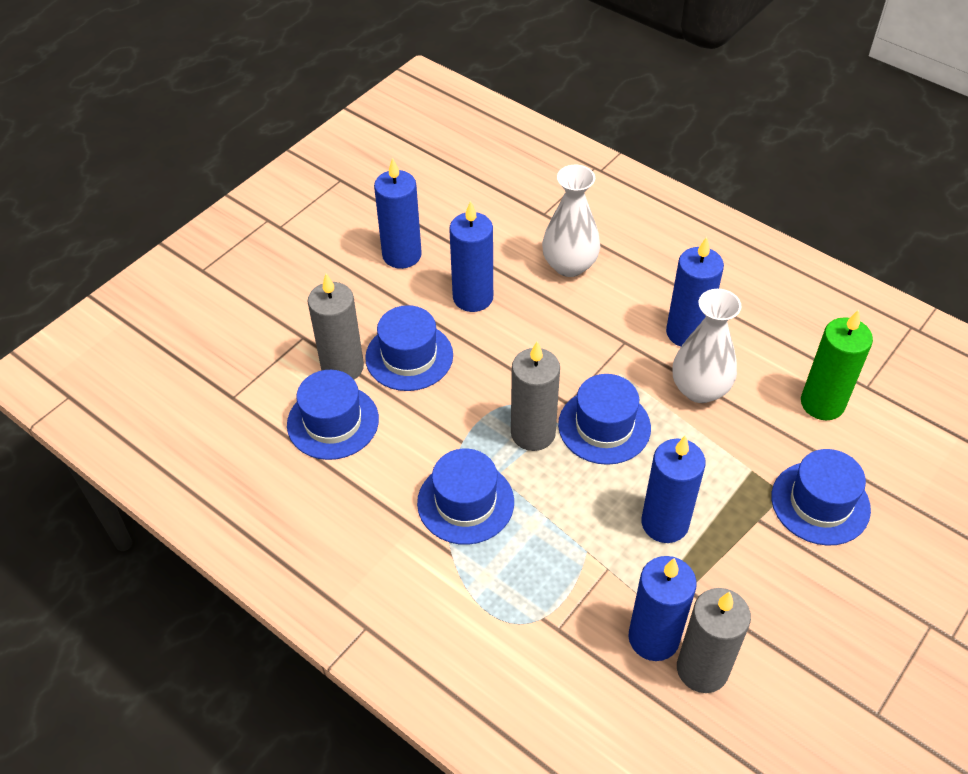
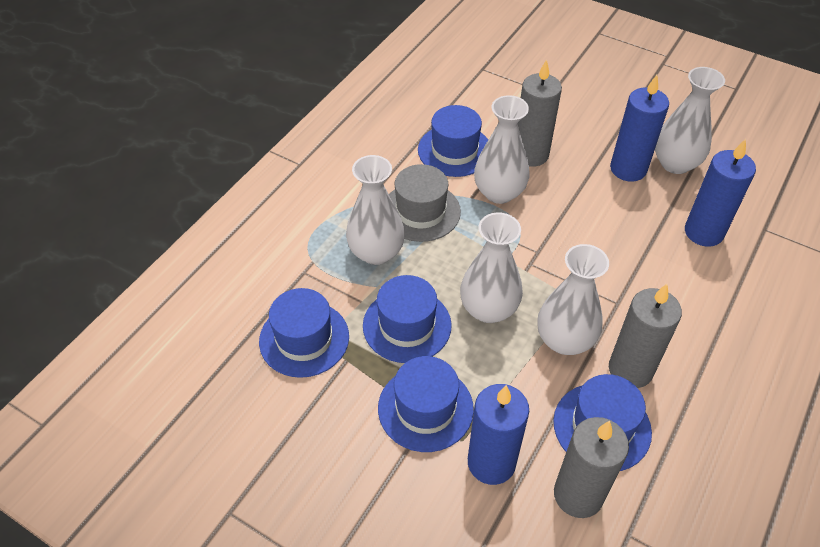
blue candle: 5 -> 3
green candle: 1 -> 0
grey hat: 0 -> 1
white vase: 2 -> 5

